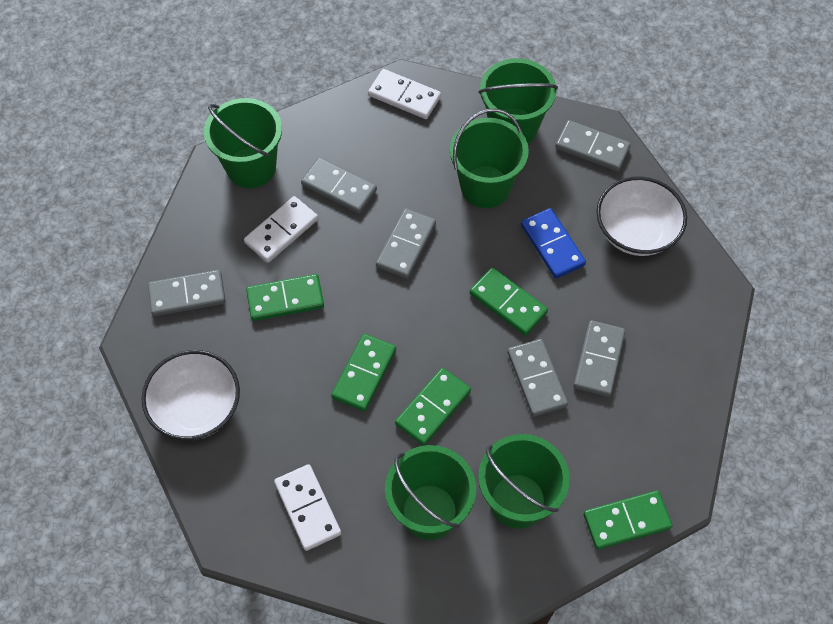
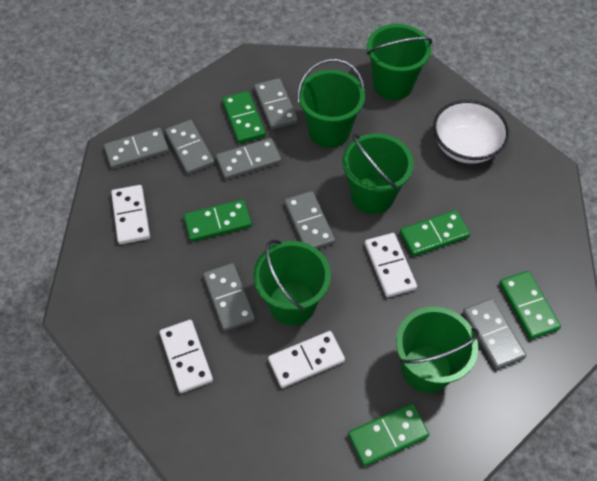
blue domino: 1 -> 0
grey domino: 6 -> 7
white bowl: 2 -> 1
white domino: 3 -> 4

